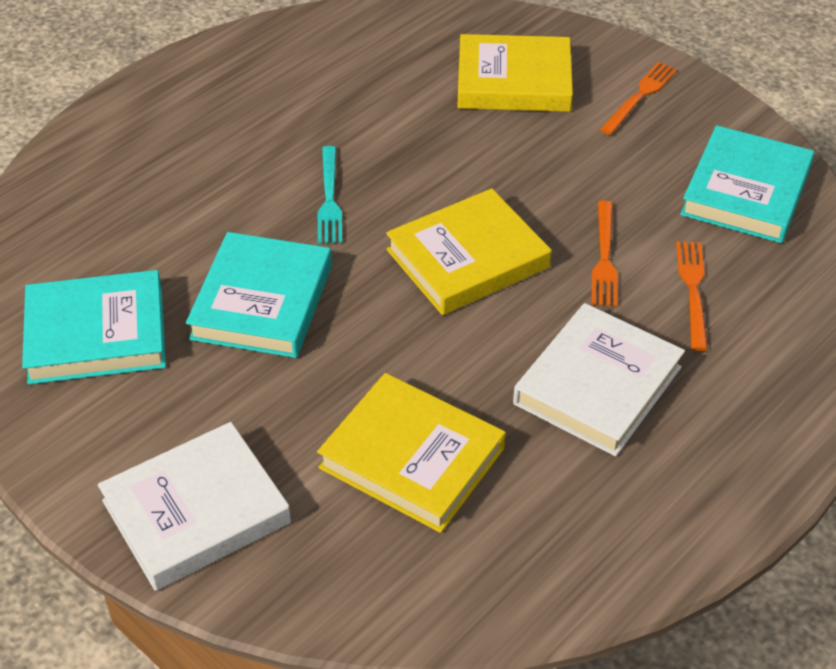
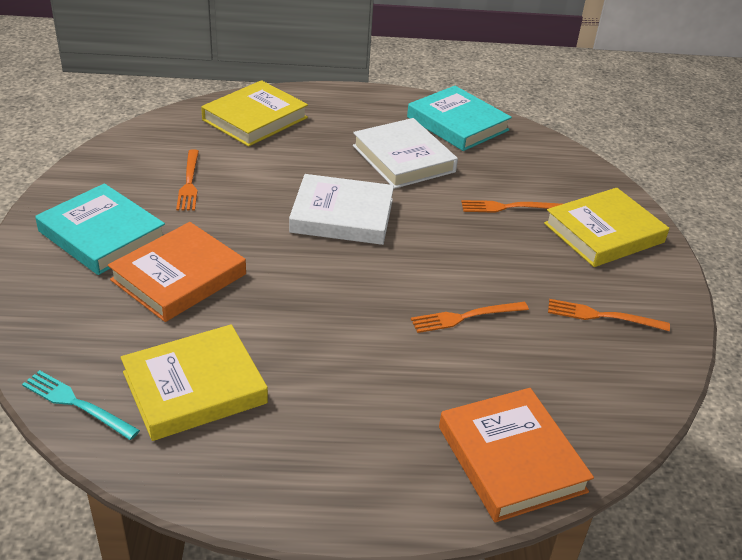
orange book: 0 -> 2
orange fork: 3 -> 4
turquoise book: 3 -> 2

